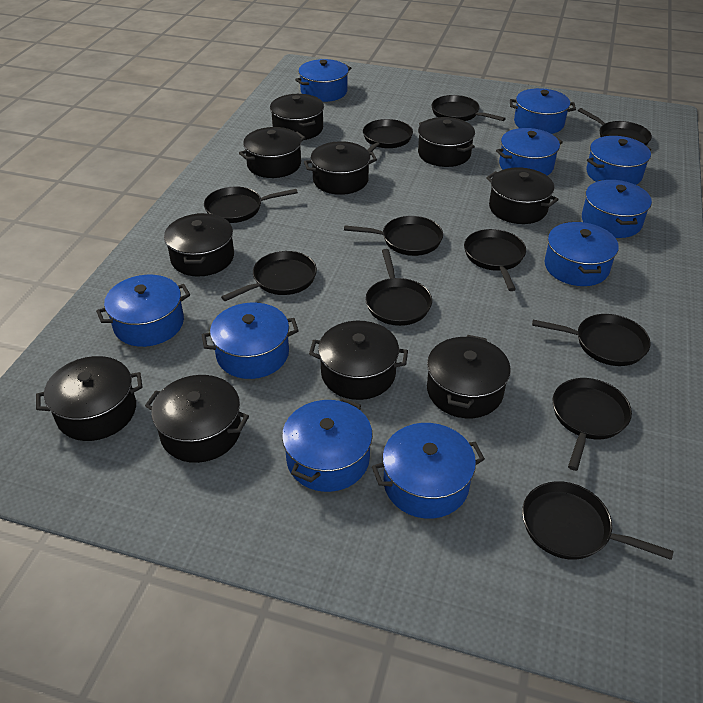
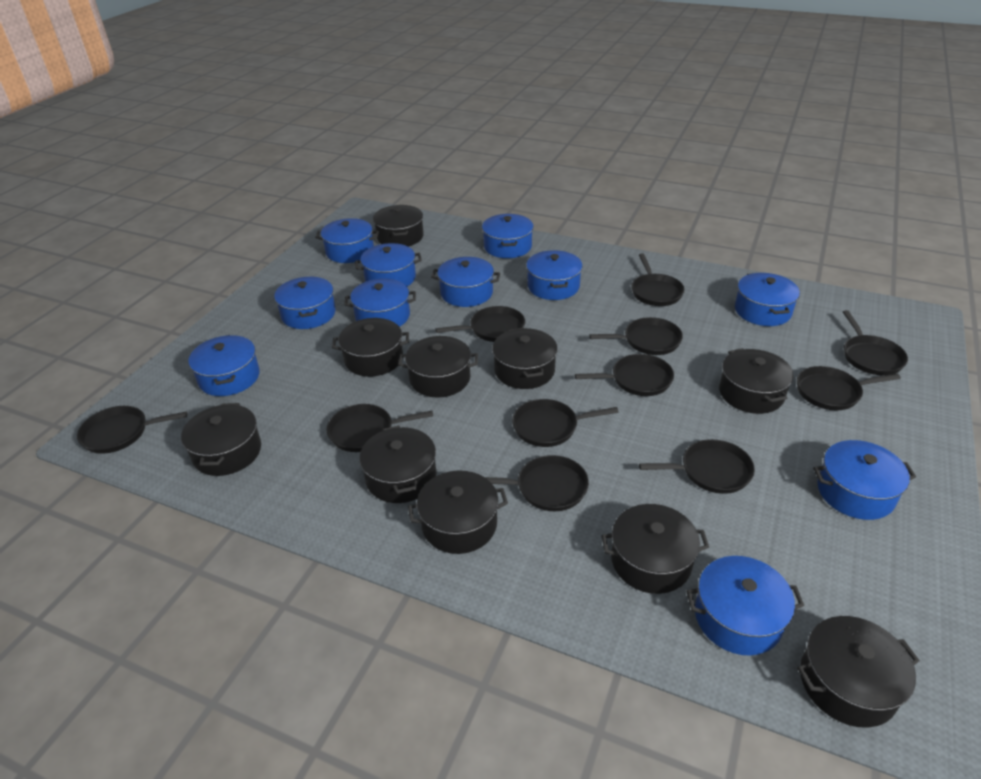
blue pot: 10 -> 11

